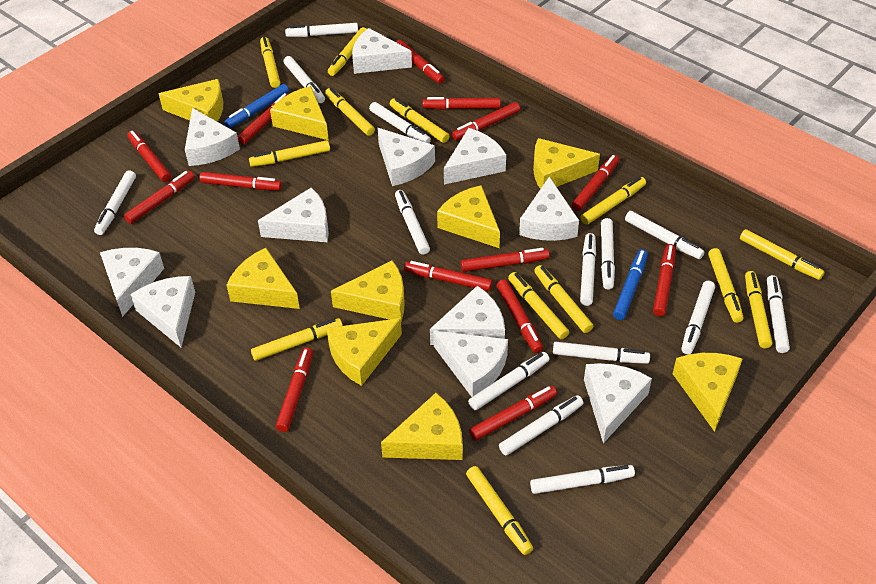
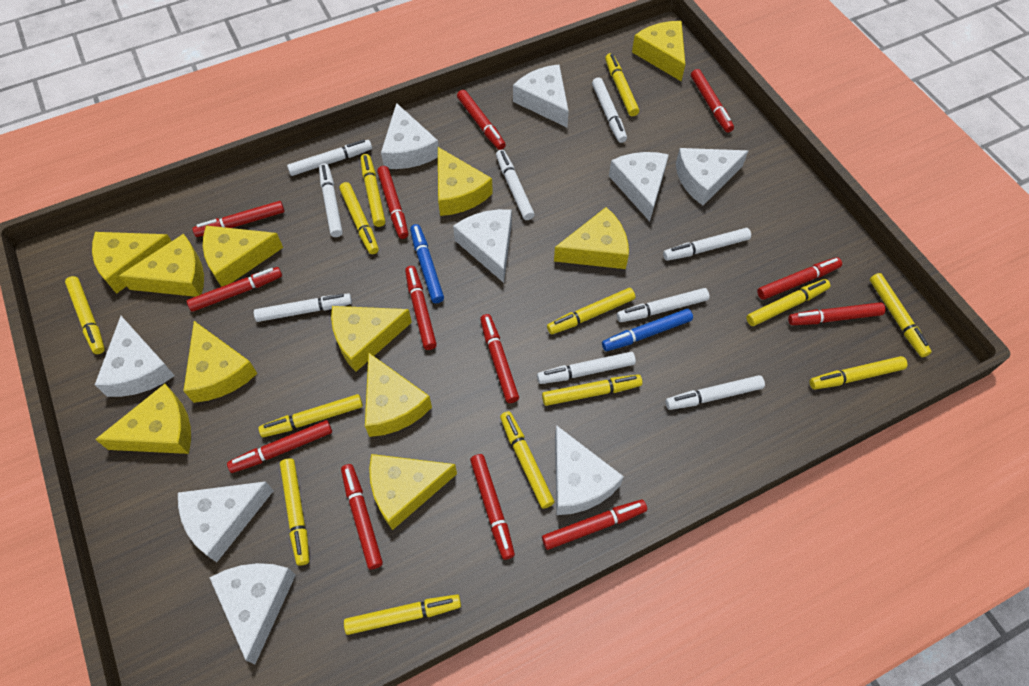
red marker: 14 -> 13
white cheese: 11 -> 9
white marker: 14 -> 9
yellow cheese: 9 -> 11

